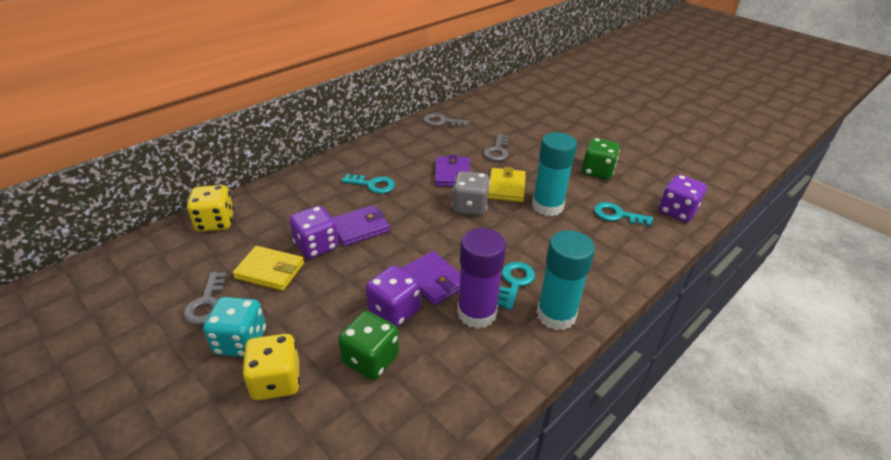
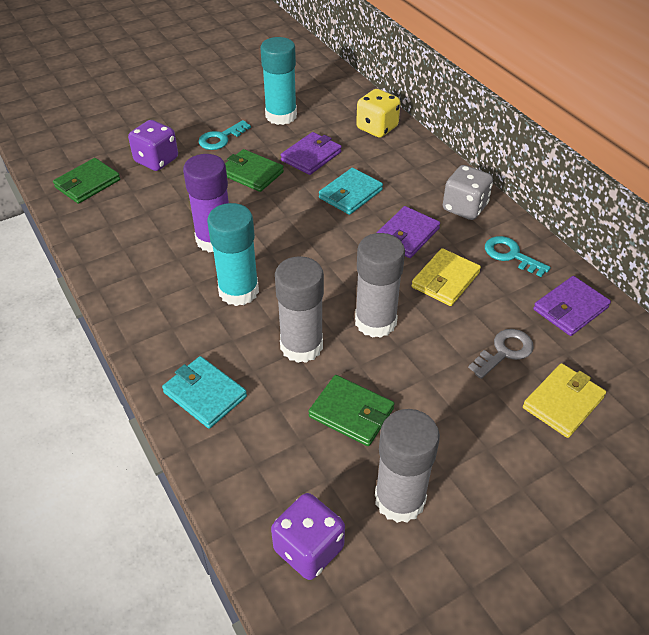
green dice: 2 -> 0
green wallet: 0 -> 3
grey glue stick: 0 -> 3
grey key: 3 -> 1
purple dice: 3 -> 2
turquoise dice: 1 -> 0
turquoise key: 3 -> 2
turquoise wallet: 0 -> 2
yellow dice: 2 -> 1

